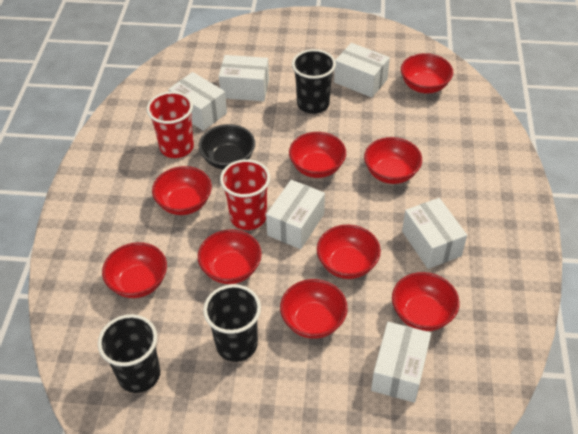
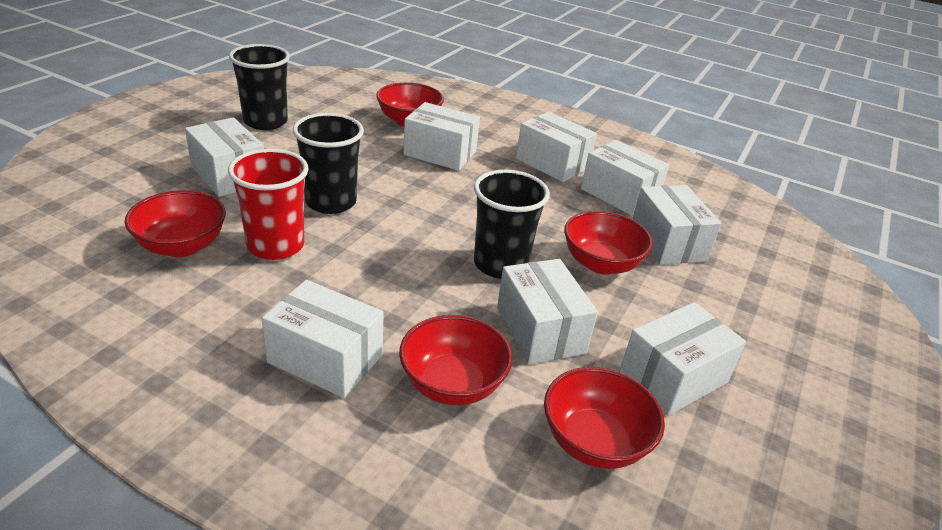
black bowl: 1 -> 0
red bowl: 9 -> 5
red cup: 2 -> 1
white box: 6 -> 8

